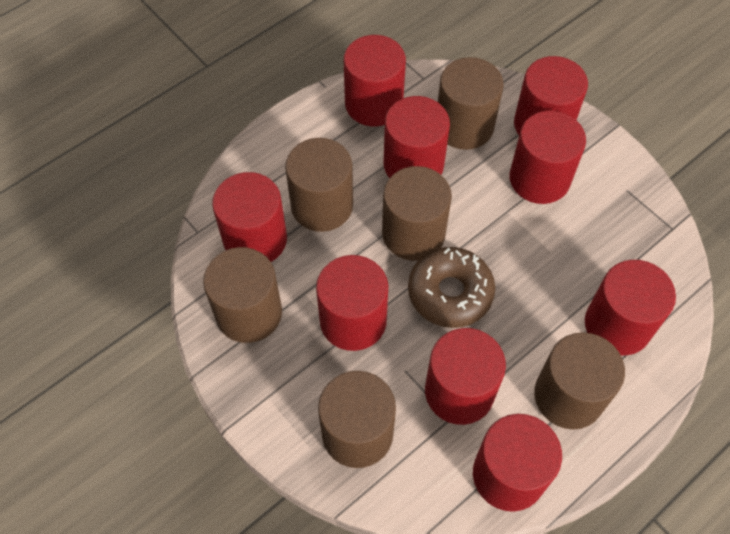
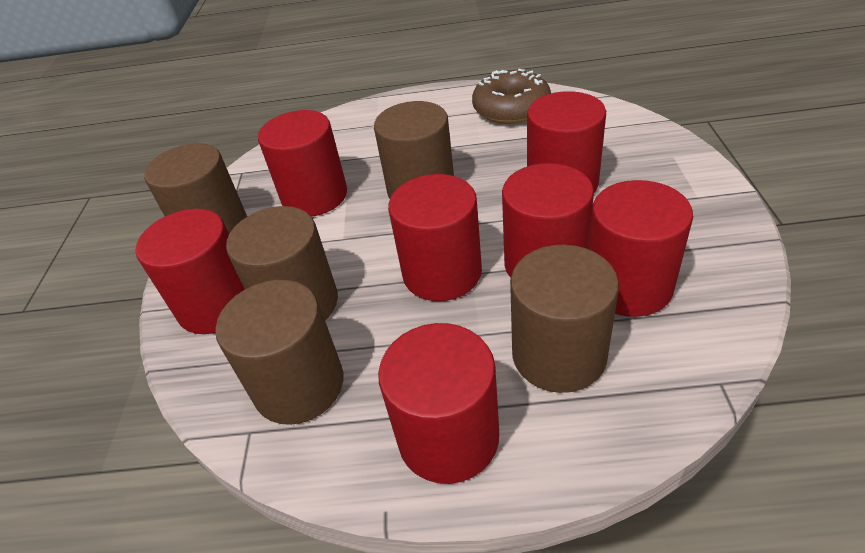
brown cylinder: 6 -> 5
red cylinder: 9 -> 7

